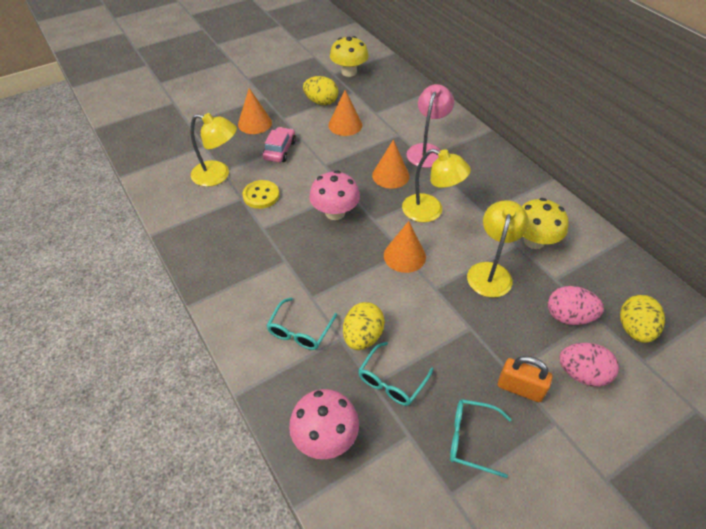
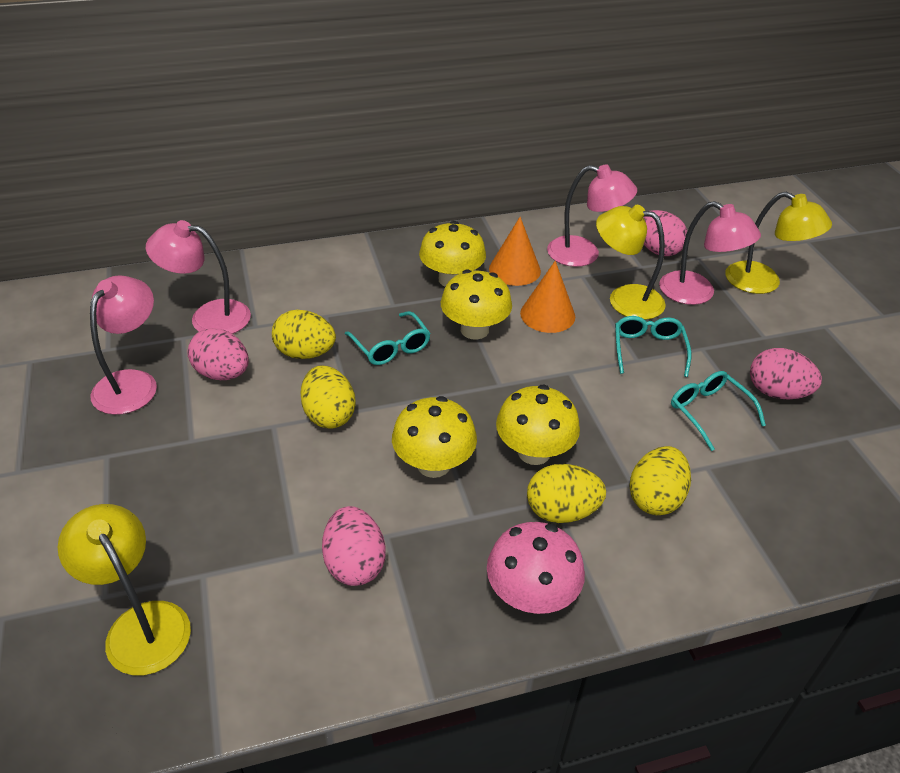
orange cone: 4 -> 2
orange padlock: 1 -> 0
pink car: 1 -> 0
pink egg: 2 -> 4
pink lamp: 1 -> 4
pink mushroom: 2 -> 1
yellow button: 1 -> 0
yellow egg: 3 -> 4
yellow mushroom: 2 -> 4

